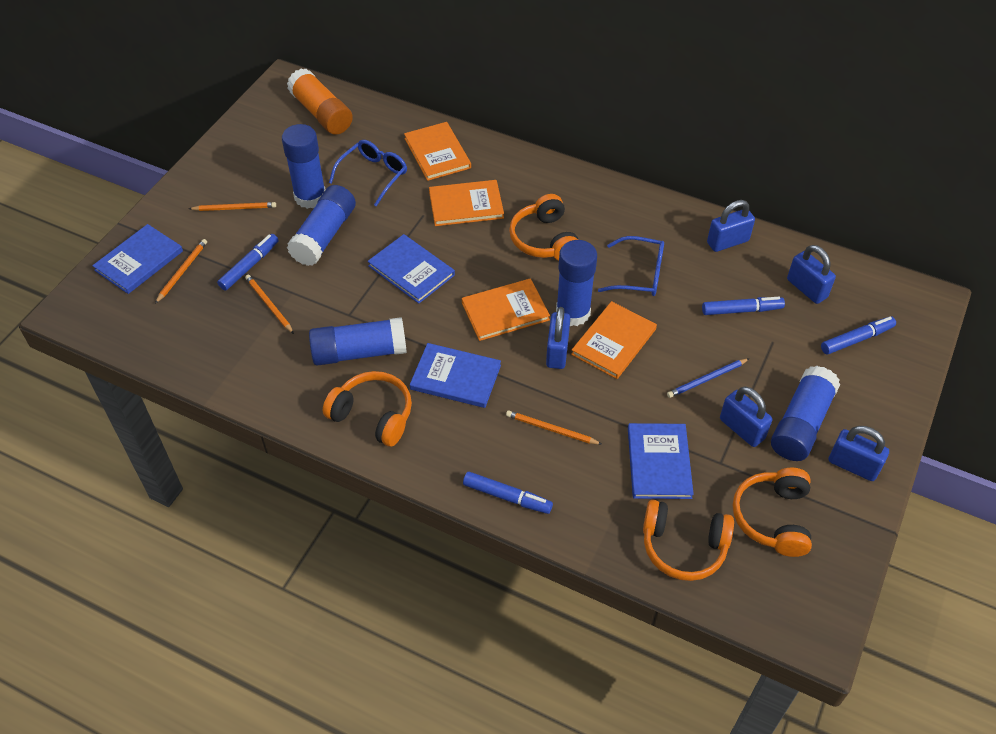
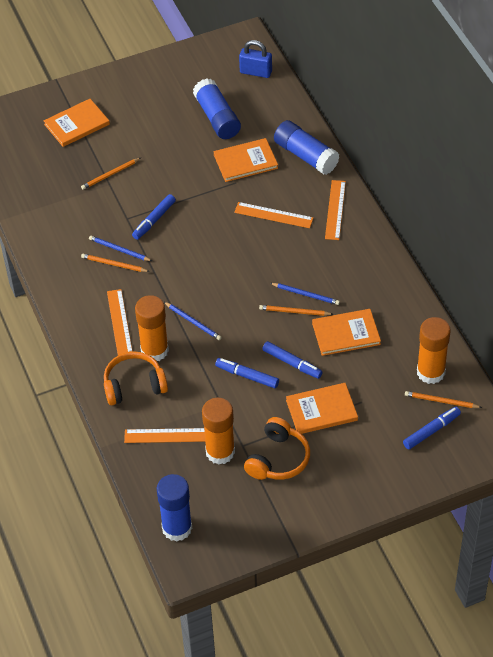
blue book: 4 -> 0
blue glasses: 2 -> 0
blue glue stick: 5 -> 3
blue padlock: 5 -> 1
blue pencil: 1 -> 3
orange glue stick: 1 -> 3
orange headphones: 4 -> 2
orange ruler: 0 -> 4

